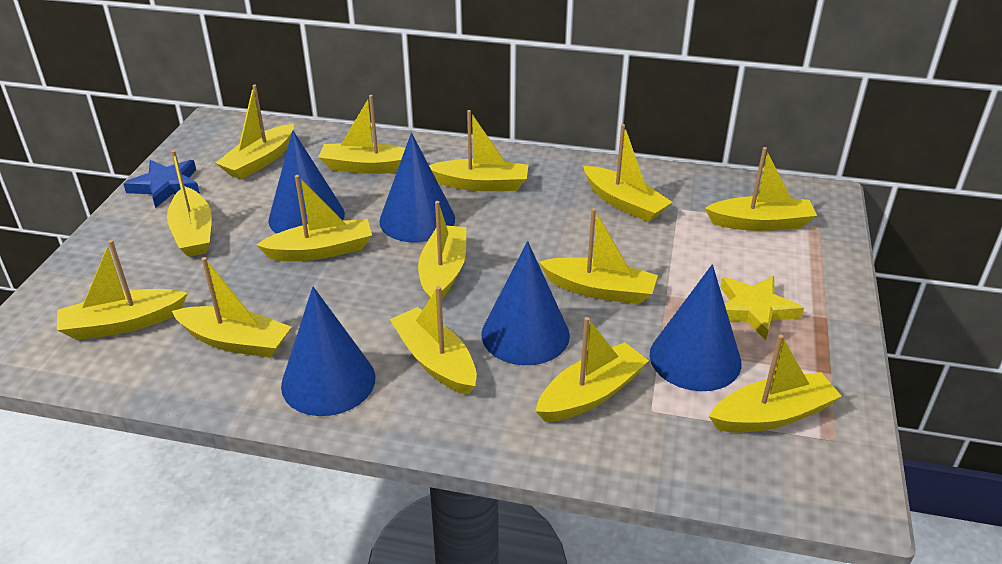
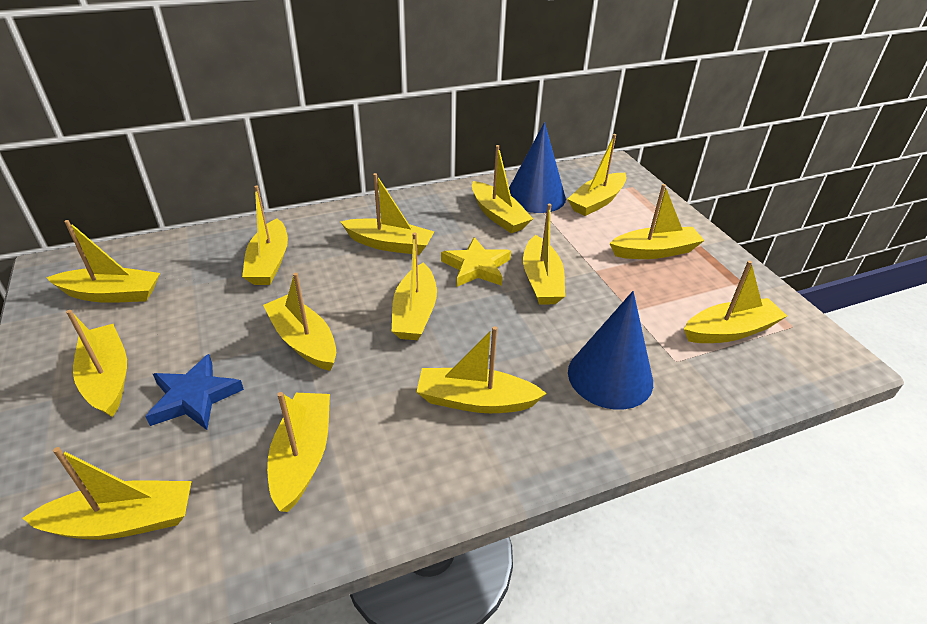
blue cone: 5 -> 2

